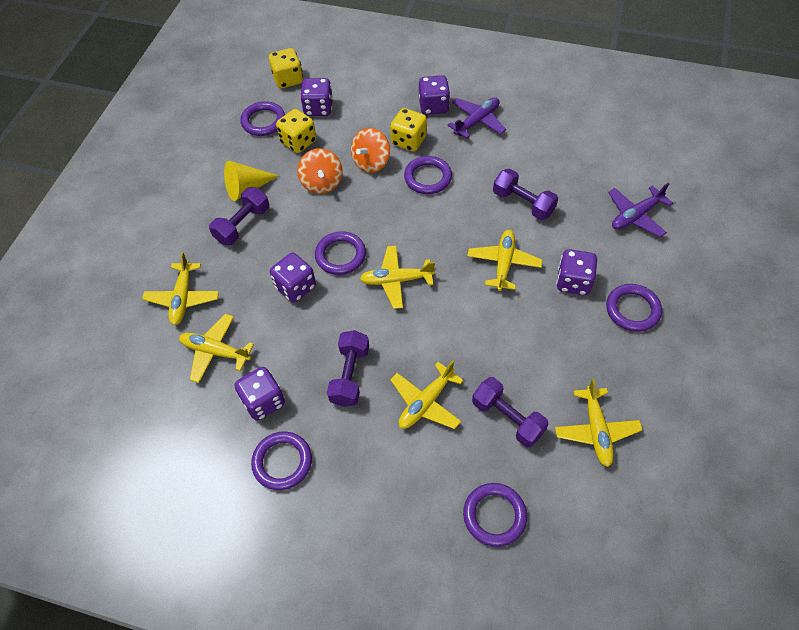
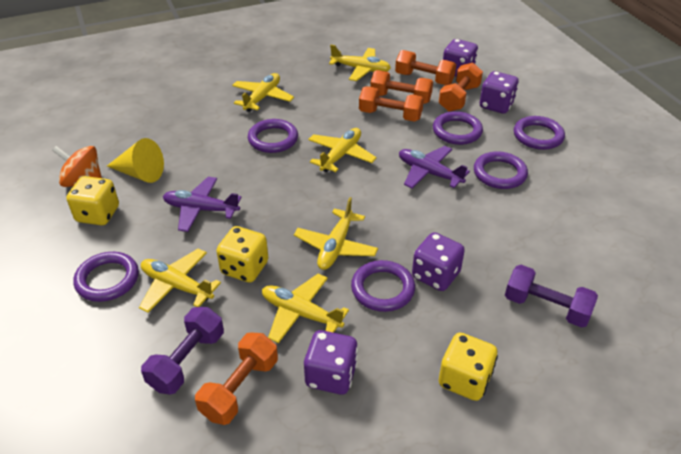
orange dumbbell: 0 -> 5
orange spinning top: 2 -> 1
purple dice: 5 -> 4
purple dumbbell: 4 -> 2

